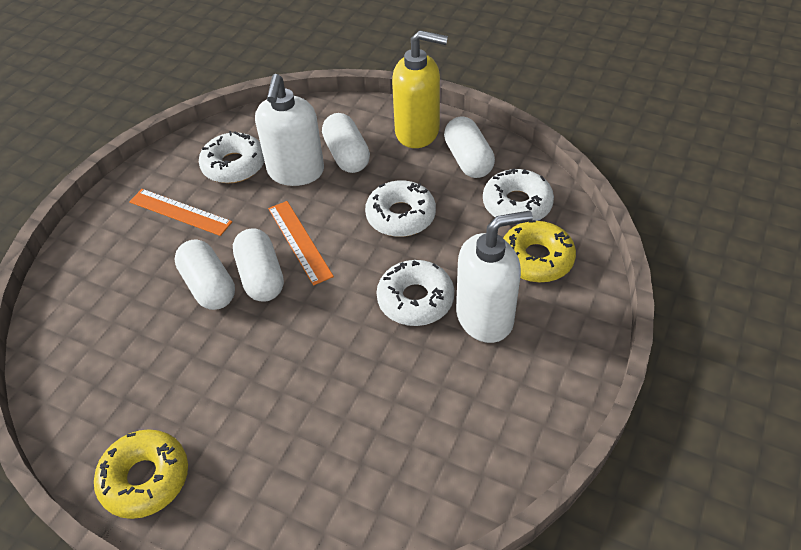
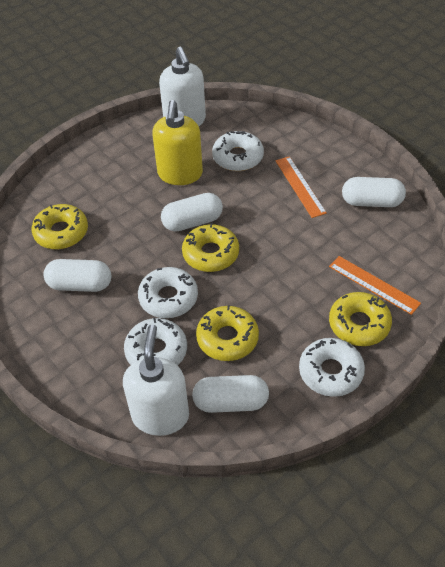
yellow donut: 2 -> 4

